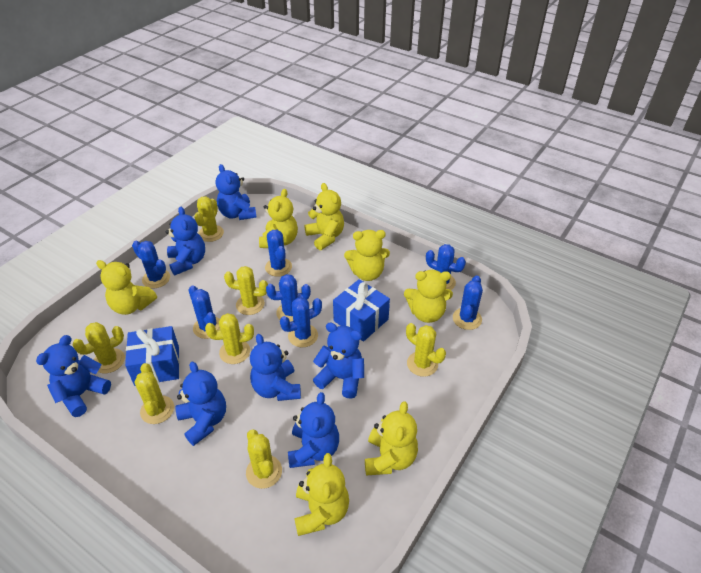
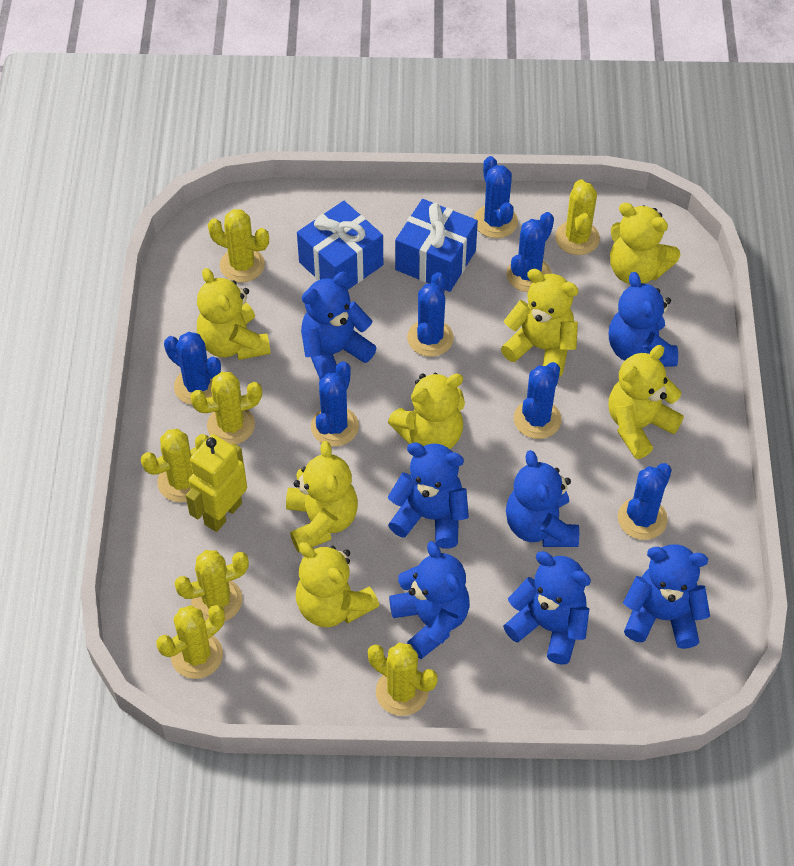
yellow robot: 0 -> 1

